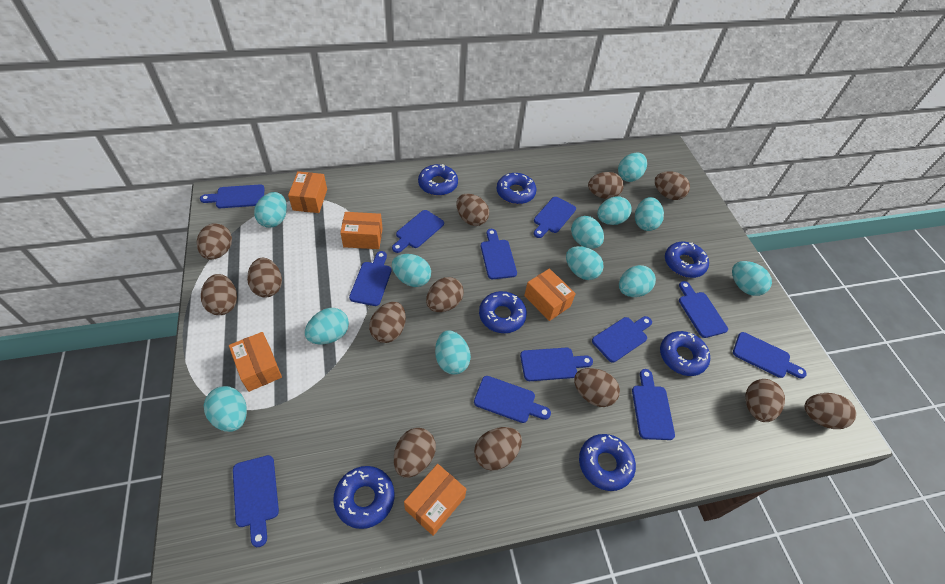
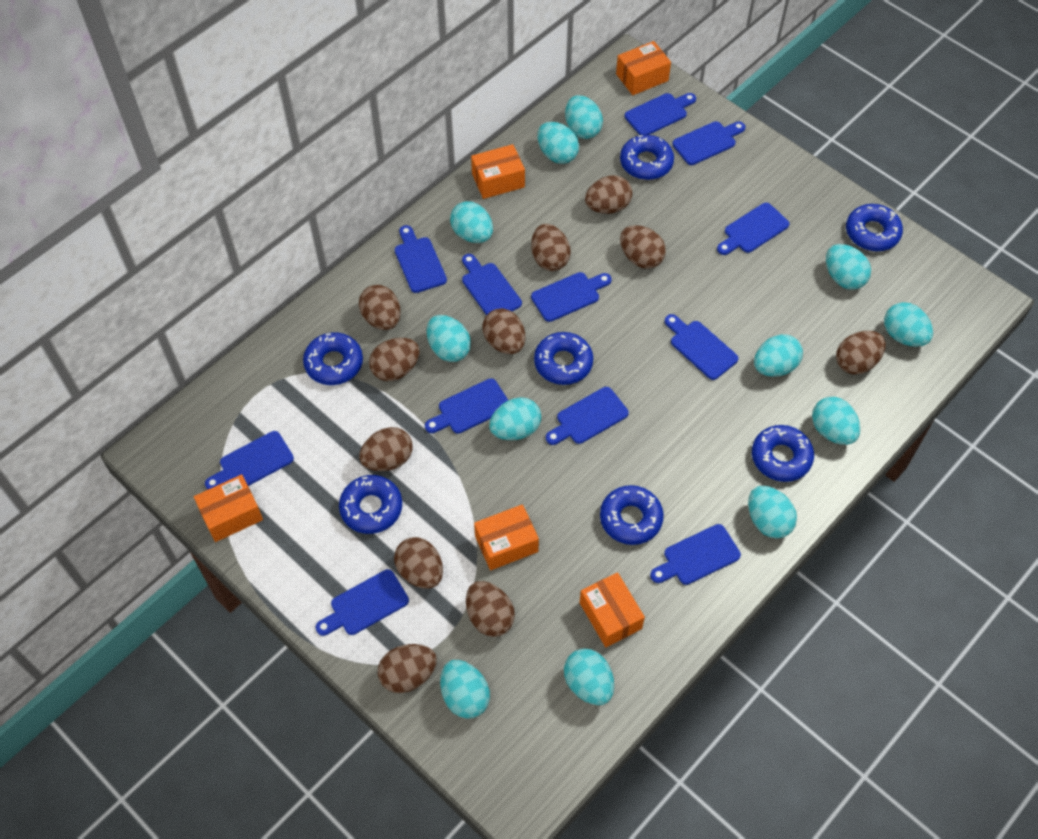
brown egg: 13 -> 11

